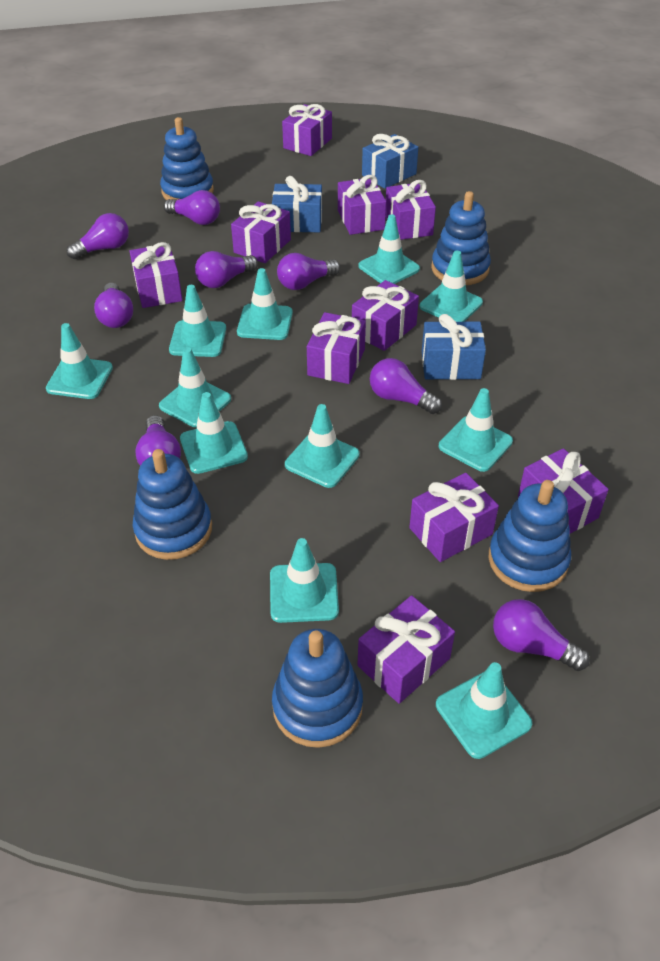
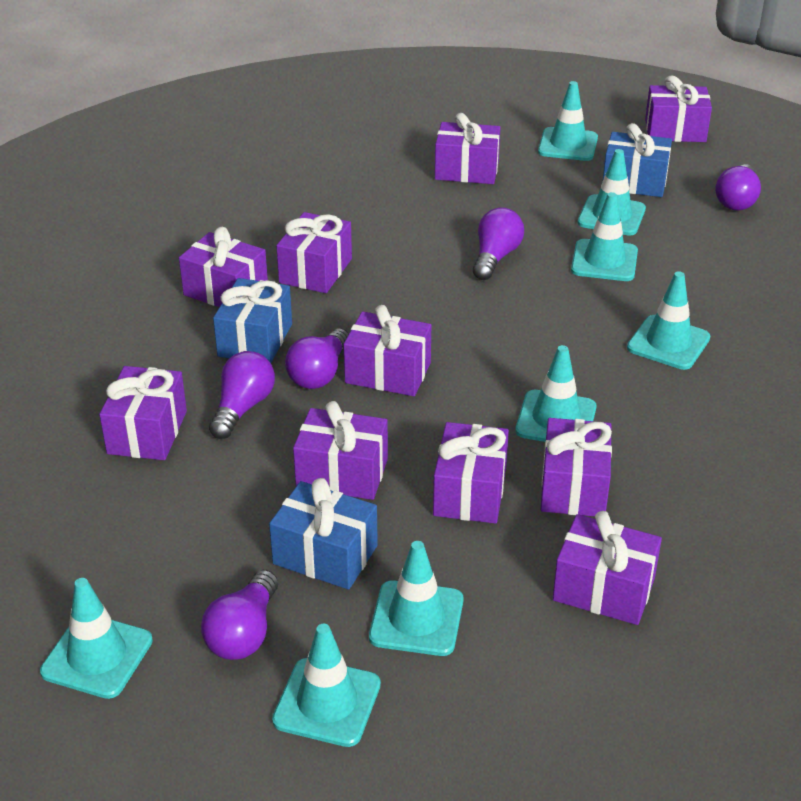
blue stacking toy: 5 -> 0
purple light bulb: 8 -> 5
turquoise traffic cone: 11 -> 8

